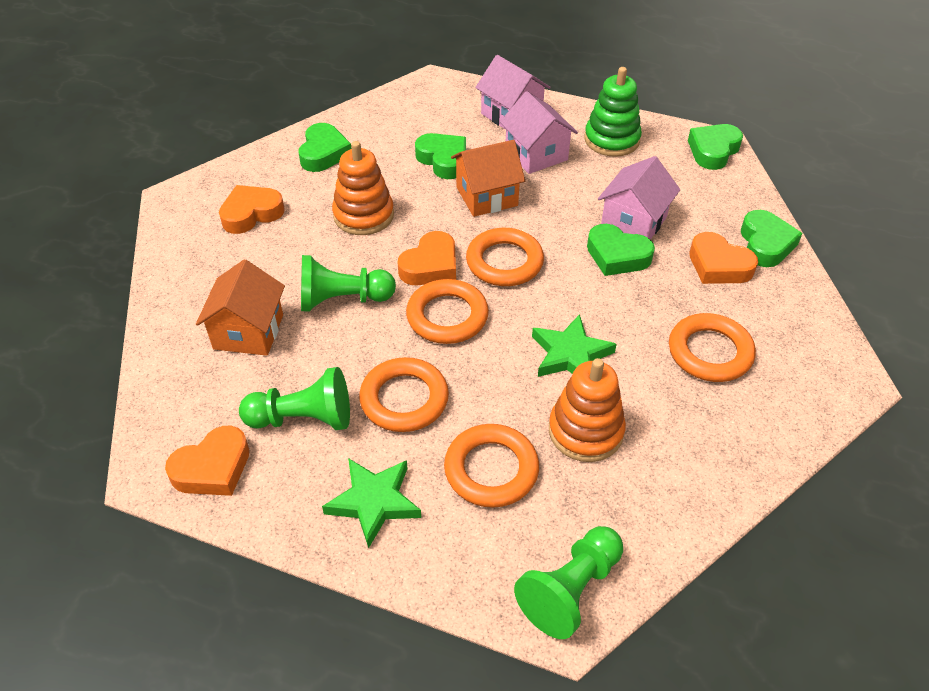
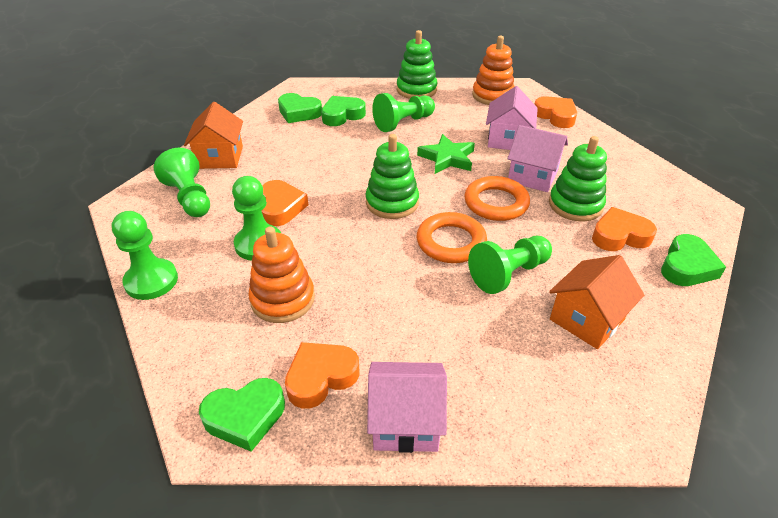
green heart: 5 -> 4
green pawn: 3 -> 5
green stacking toy: 1 -> 3
green star: 2 -> 1
orange ring: 5 -> 2

